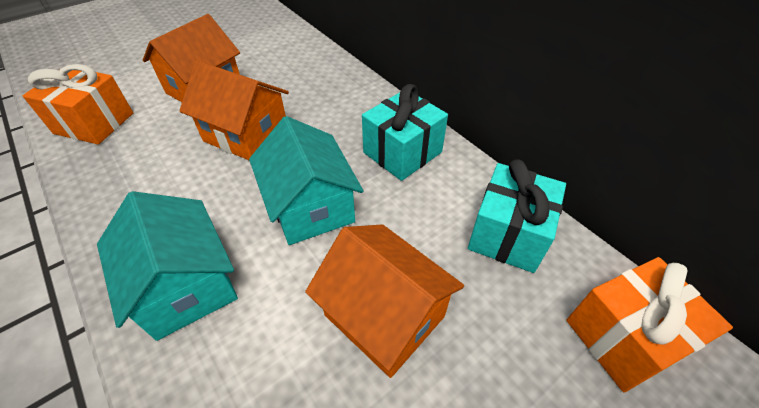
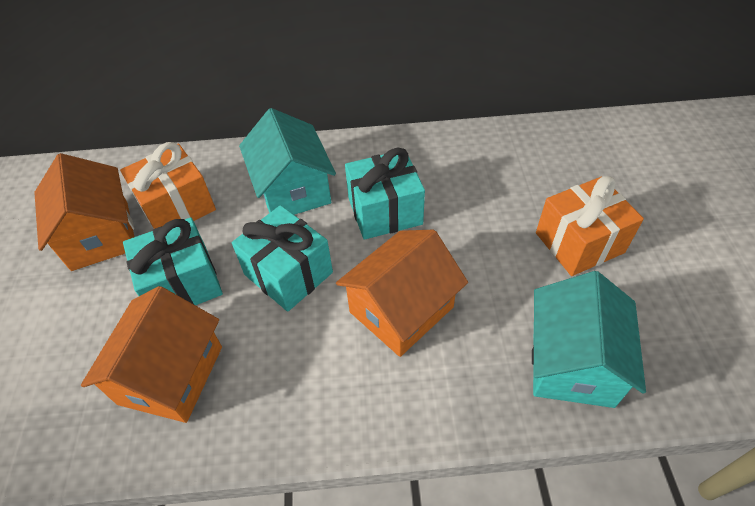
turquoise gift: 2 -> 3

